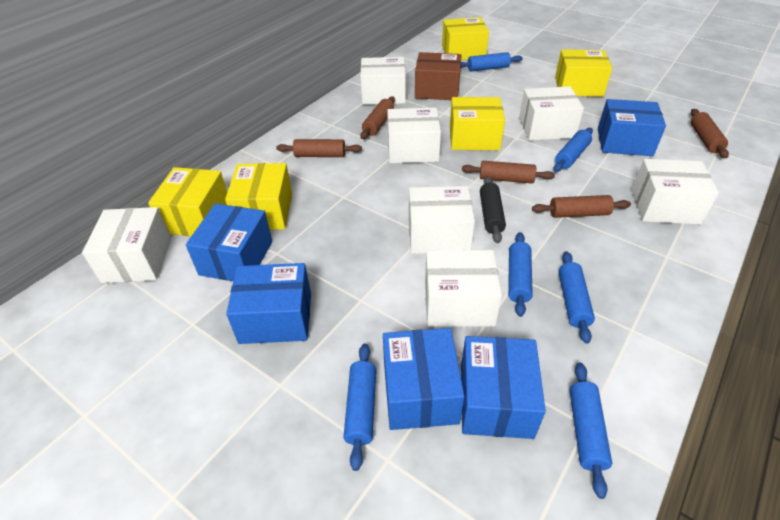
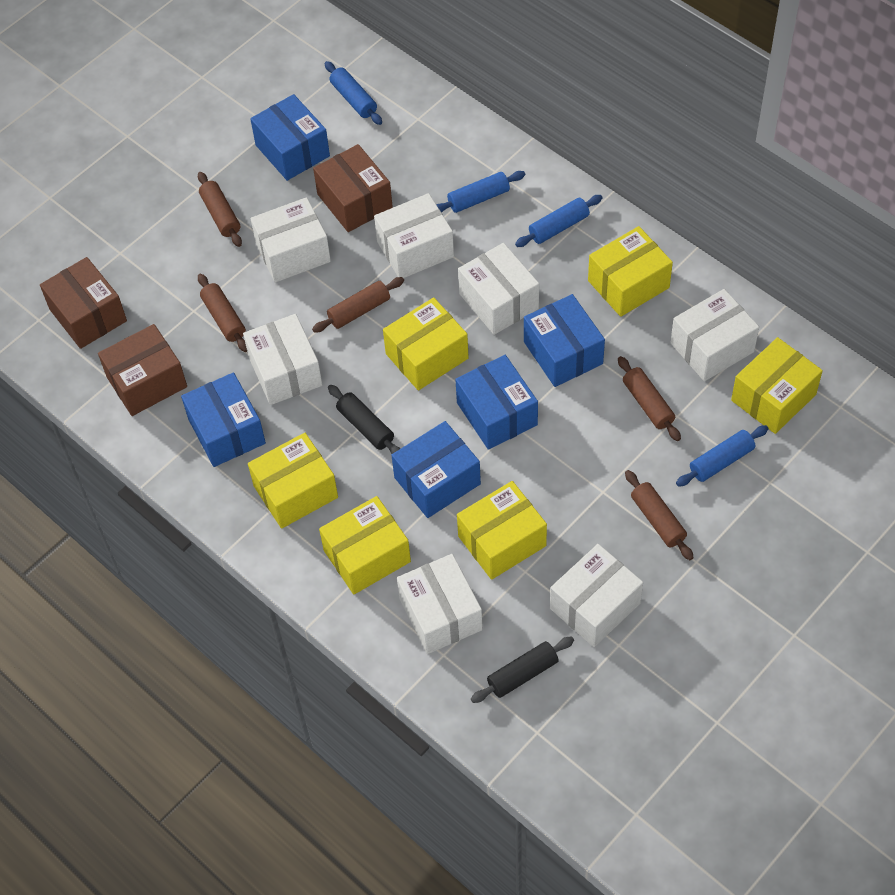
black rolling pin: 1 -> 2
blue rolling pin: 6 -> 4
brown box: 1 -> 3
yellow box: 5 -> 6

